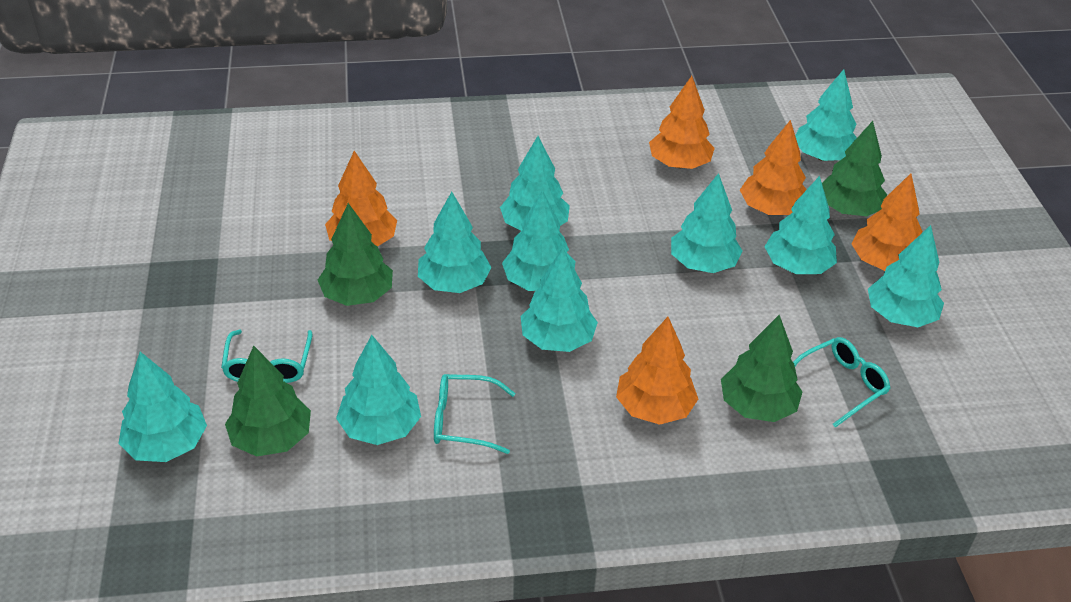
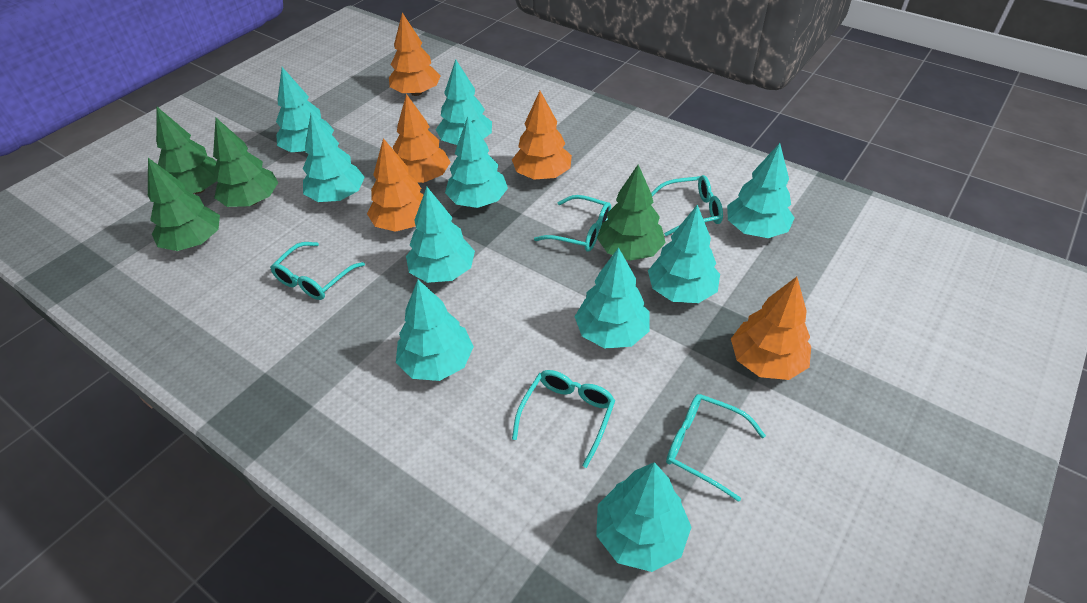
turquoise glasses: 3 -> 5

